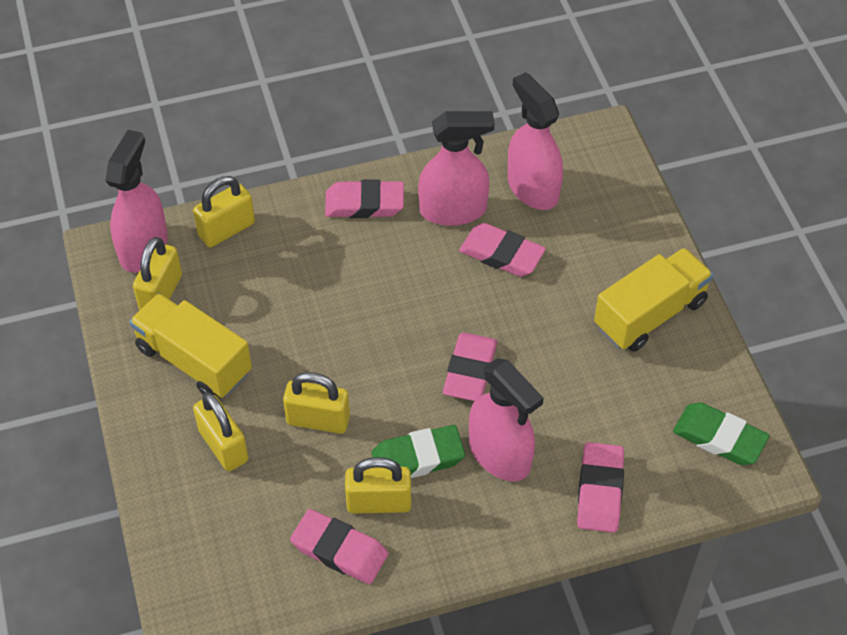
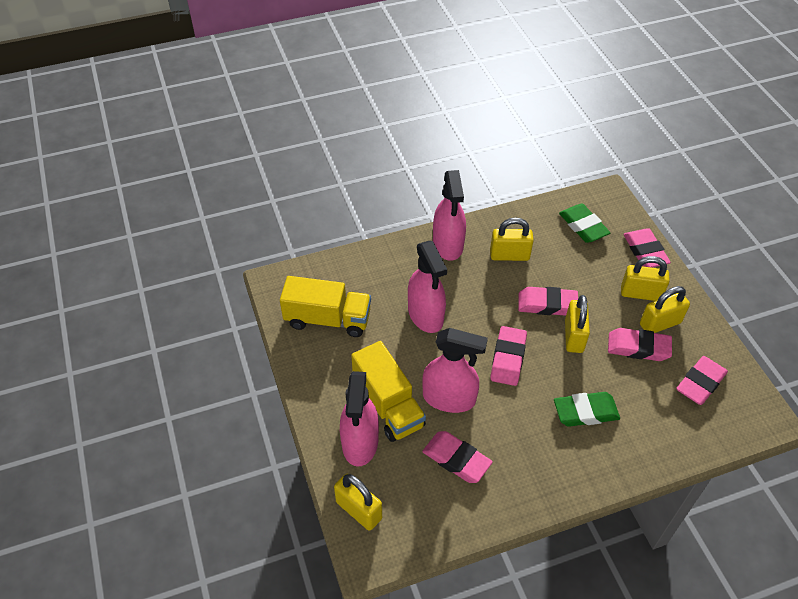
pink eraser: 5 -> 6

